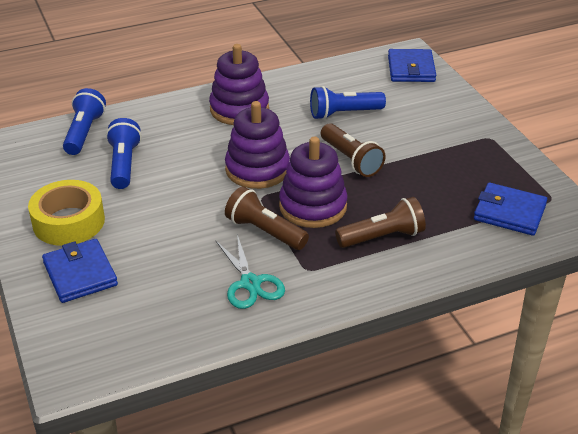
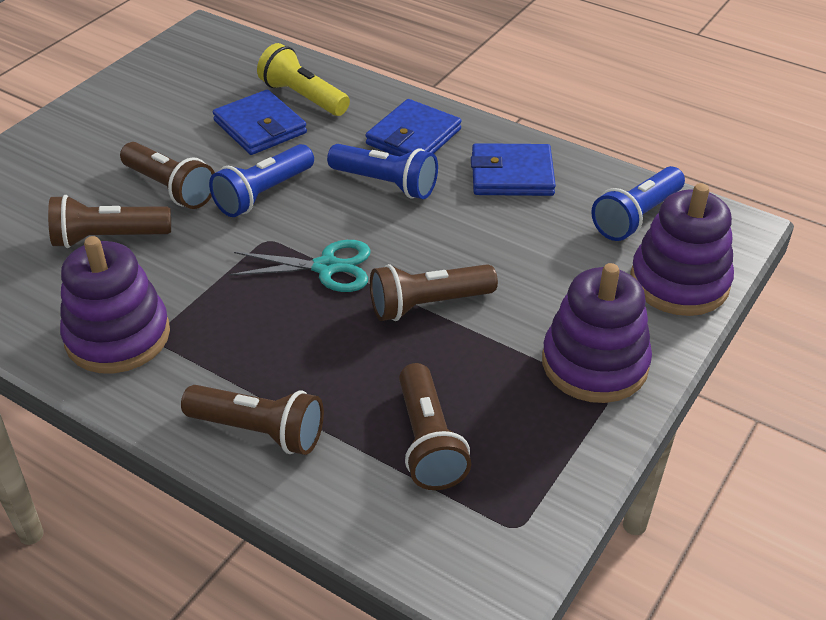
brown flashlight: 3 -> 5
yellow flashlight: 0 -> 1
yellow tape: 1 -> 0

